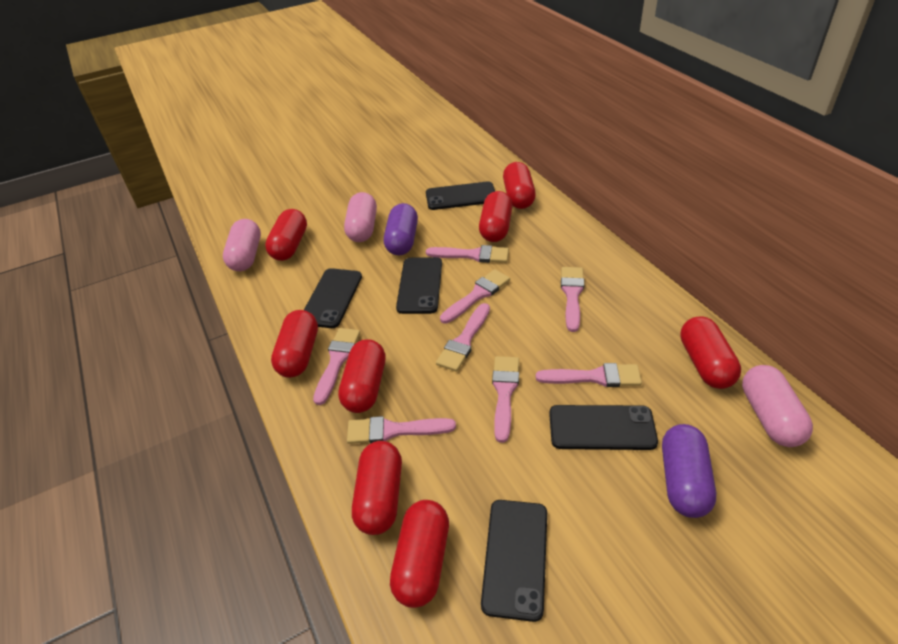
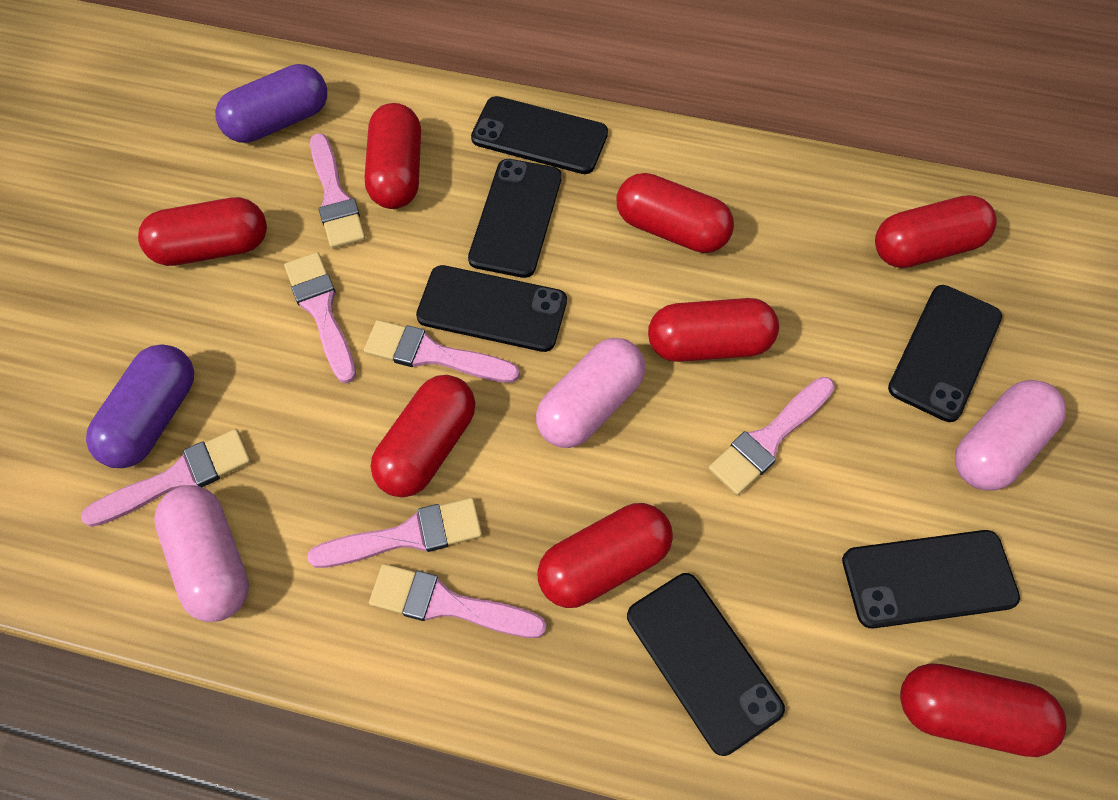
black phone: 5 -> 6
pink brush: 8 -> 7

